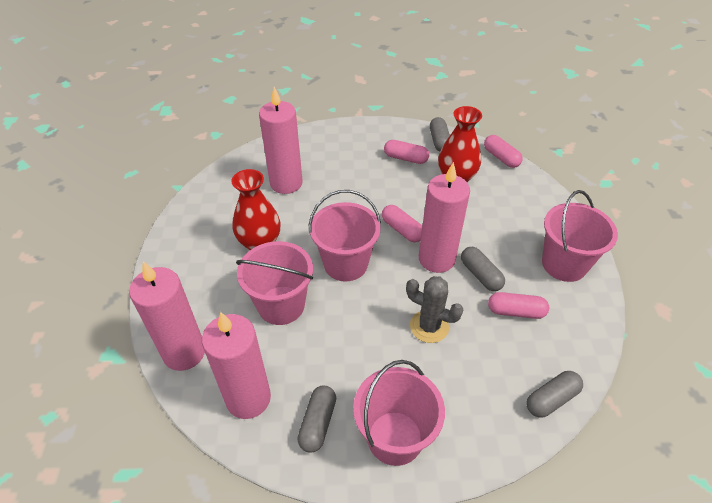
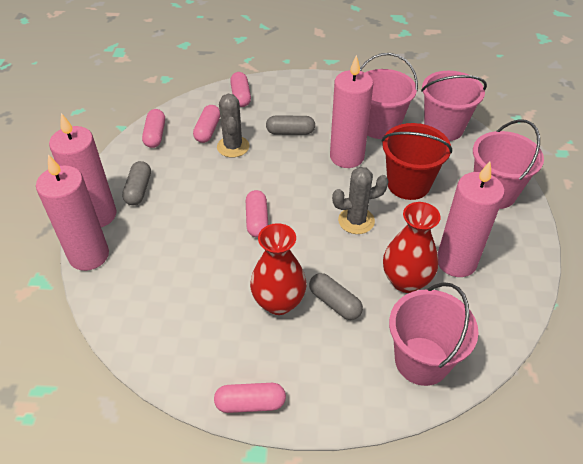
grey cactus: 1 -> 2
grey capsule: 4 -> 3
pink capsule: 4 -> 5
red bucket: 0 -> 1

